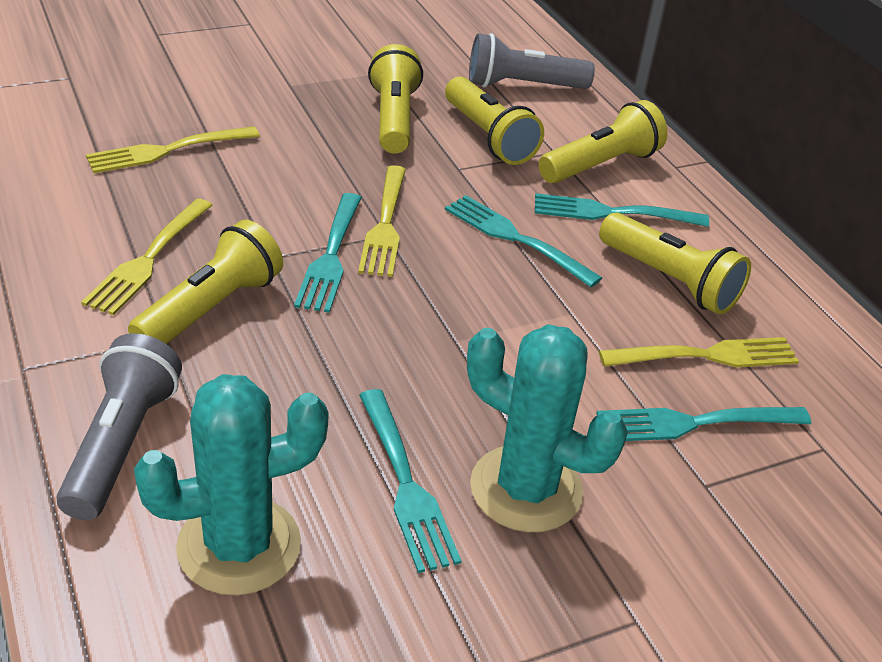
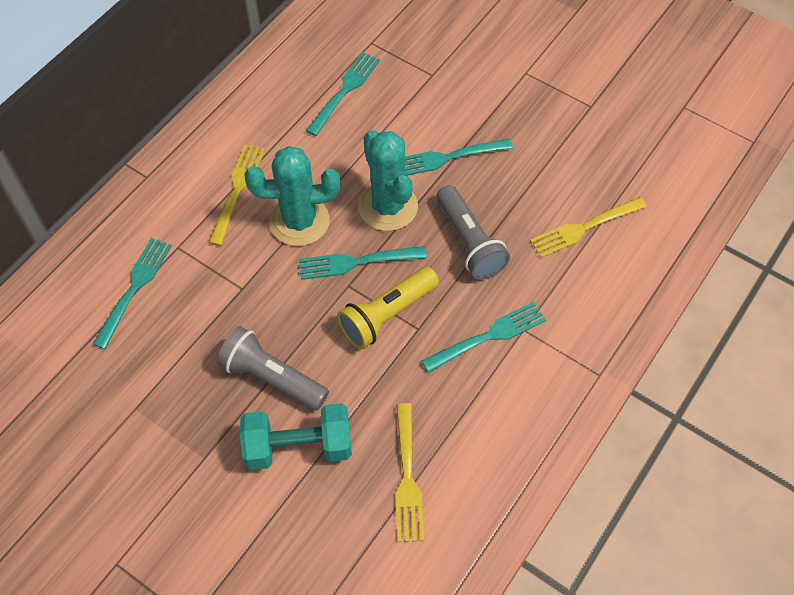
turquoise dumbbell: 0 -> 1
yellow flashlight: 5 -> 1
yellow fork: 4 -> 3

